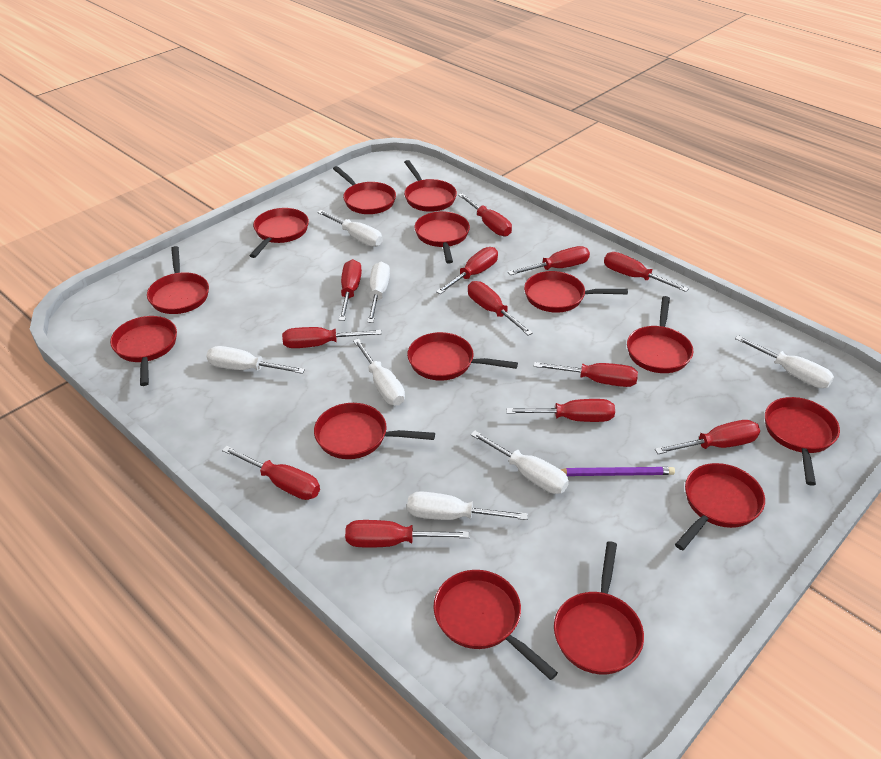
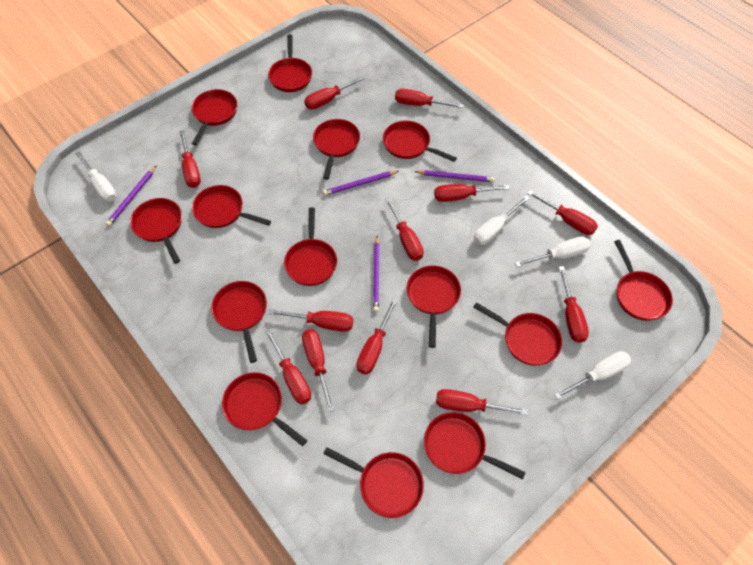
purple pencil: 1 -> 4
white screwdriver: 7 -> 4

